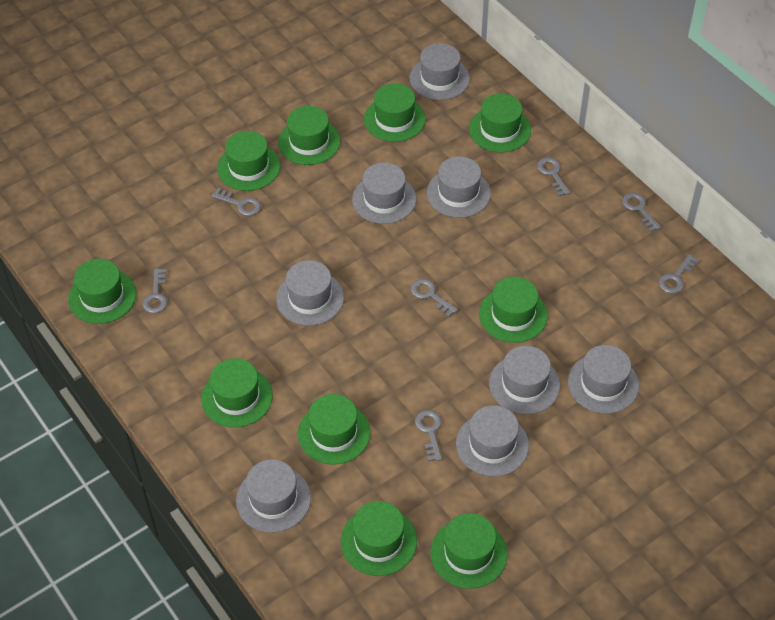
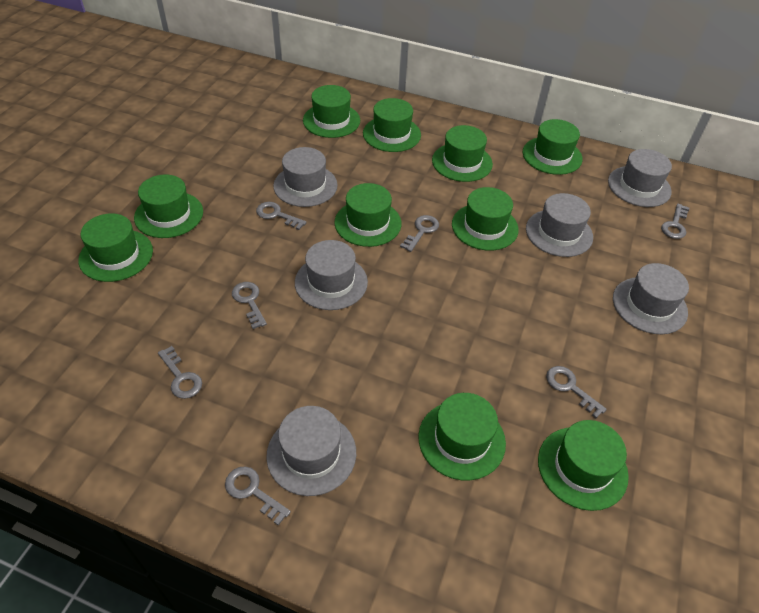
grey hat: 8 -> 6

